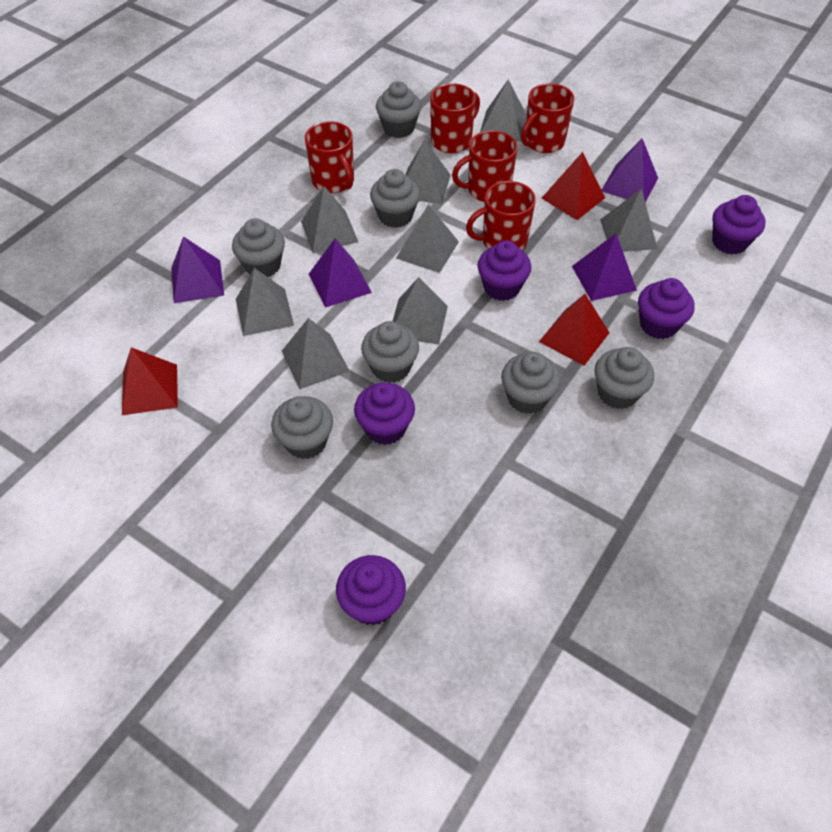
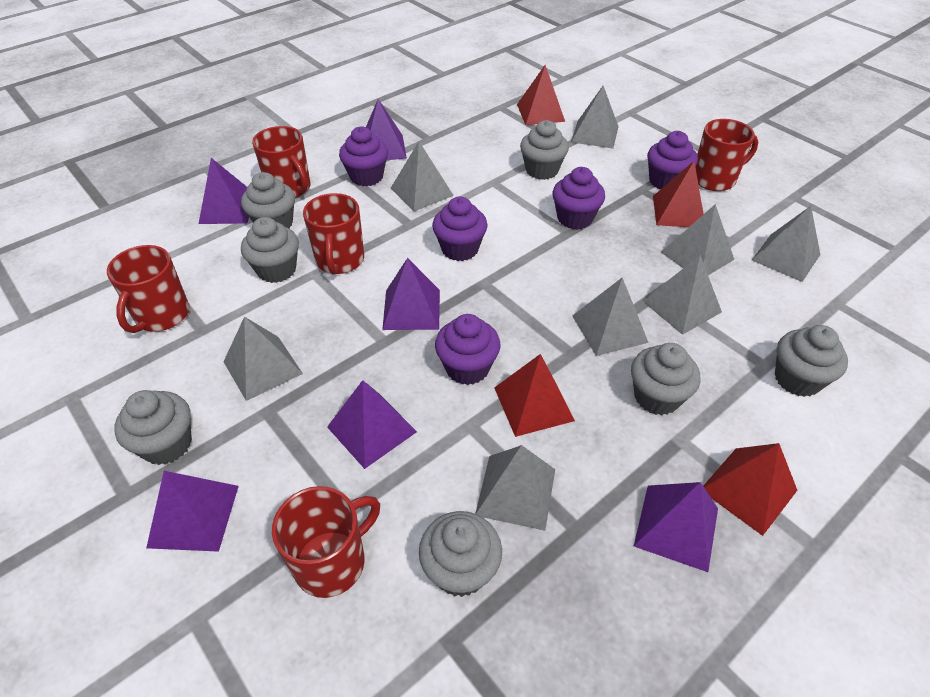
purple pyramid: 4 -> 6
red pyramid: 3 -> 4

